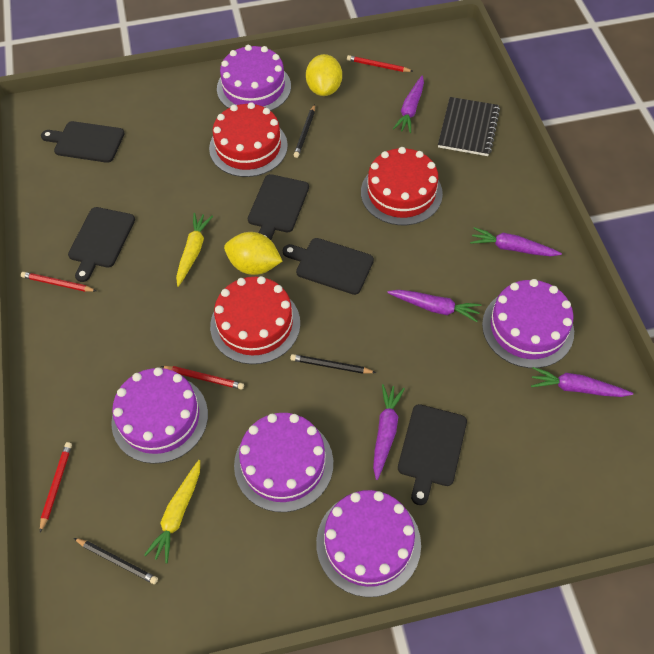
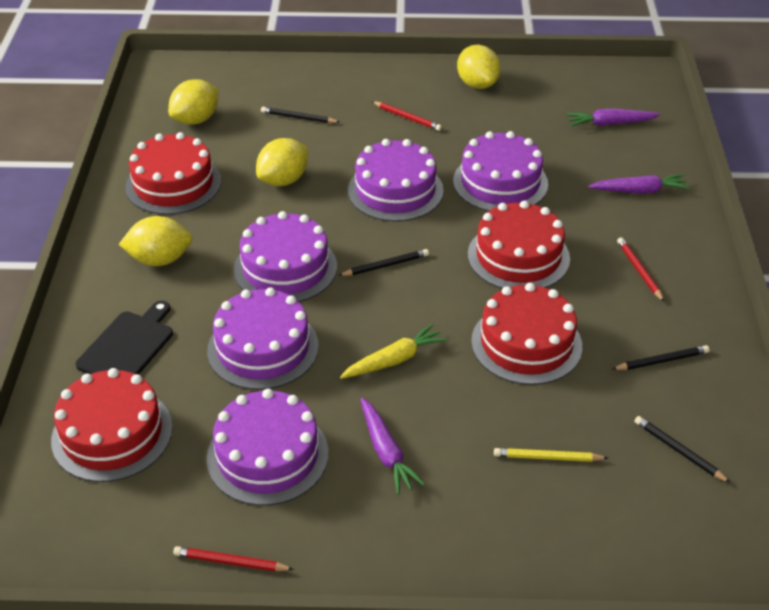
black cutting board: 5 -> 1
black notebook: 1 -> 0
black pencil: 3 -> 4
purple carrot: 5 -> 3
red cake: 3 -> 4
red pencil: 4 -> 3
yellow carrot: 2 -> 1
yellow lemon: 2 -> 4
yellow pencil: 0 -> 1

